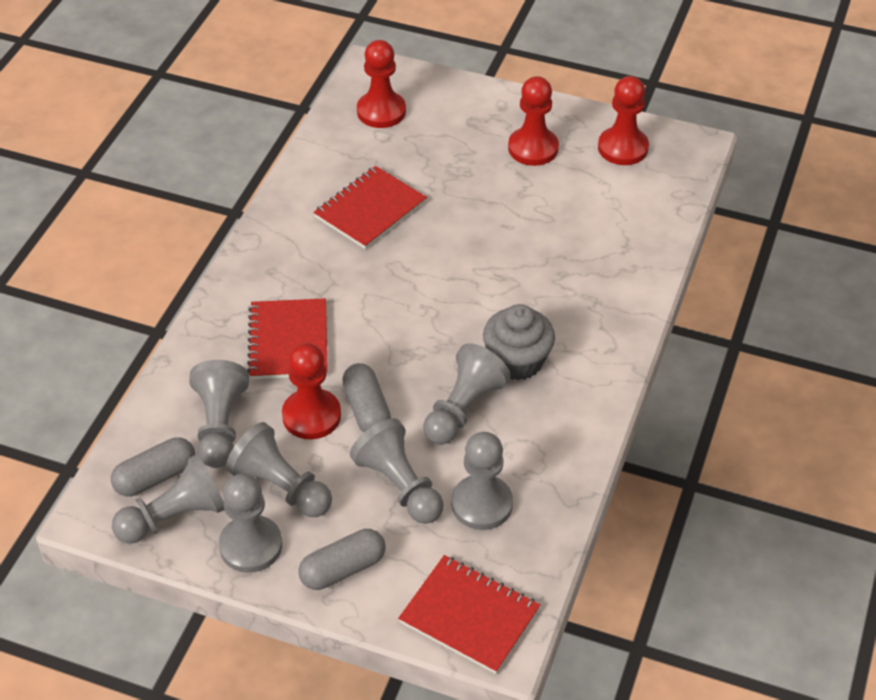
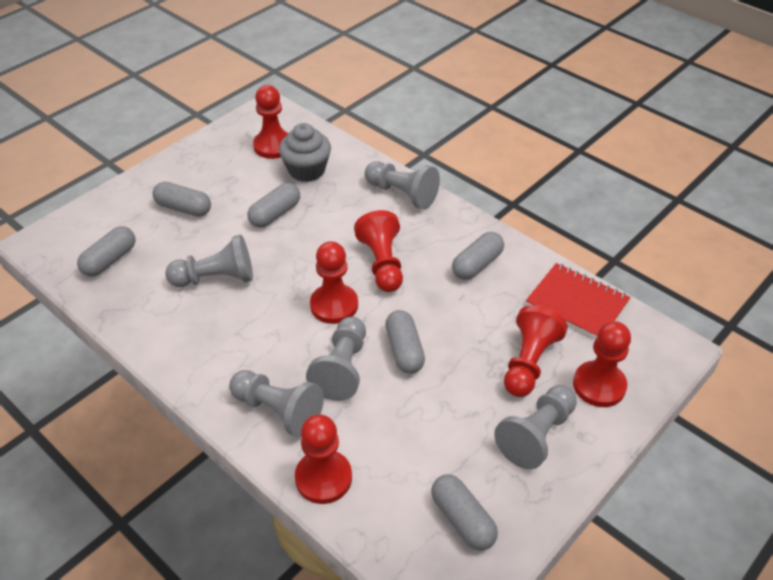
grey capsule: 3 -> 6
grey pawn: 7 -> 5
red notebook: 3 -> 1
red pawn: 4 -> 6

